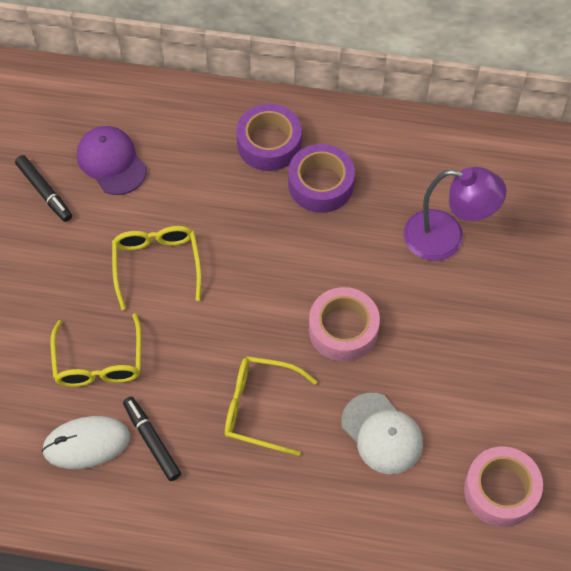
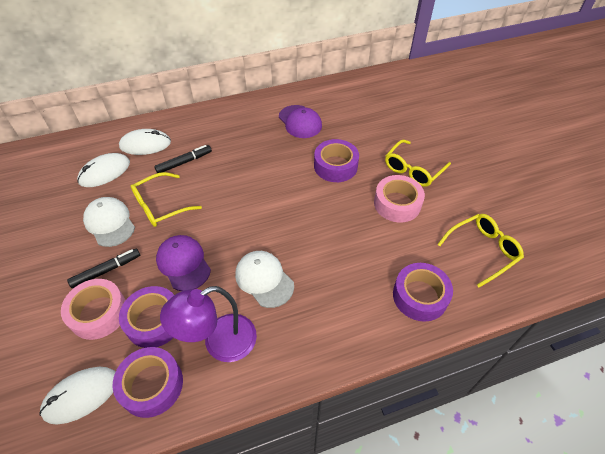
purple cap: 1 -> 2
purple tape: 2 -> 4
white cap: 1 -> 2
white mouse: 1 -> 3

